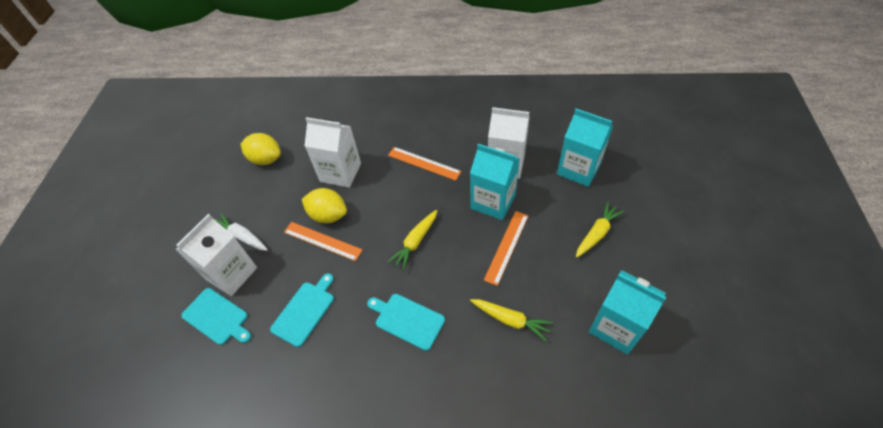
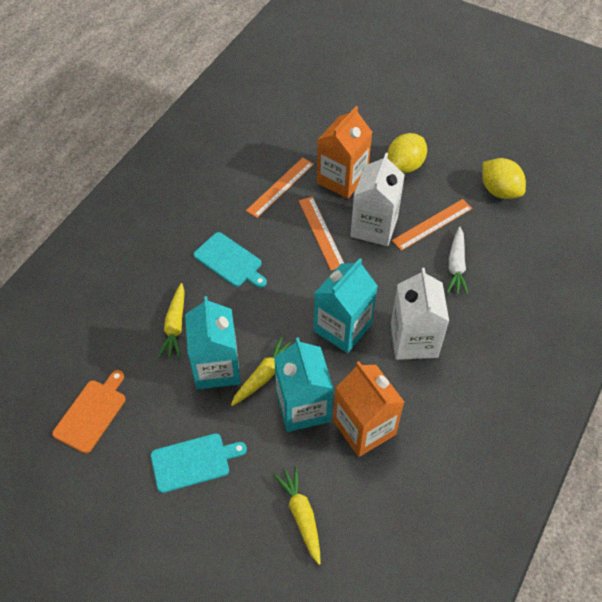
orange carton: 0 -> 2
orange cutting board: 0 -> 1
turquoise cutting board: 3 -> 2
white carton: 3 -> 2

